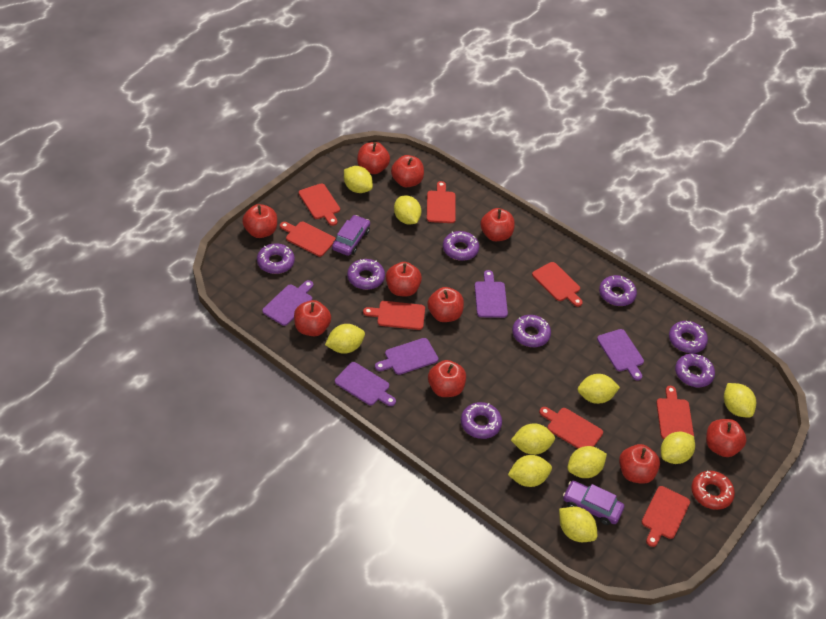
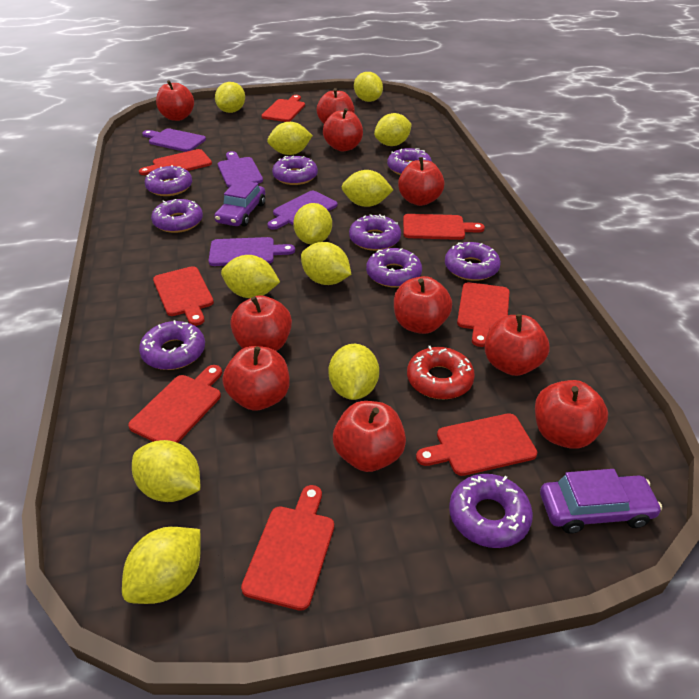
purple cutting board: 5 -> 4
purple donut: 8 -> 9
yellow lemon: 10 -> 11

